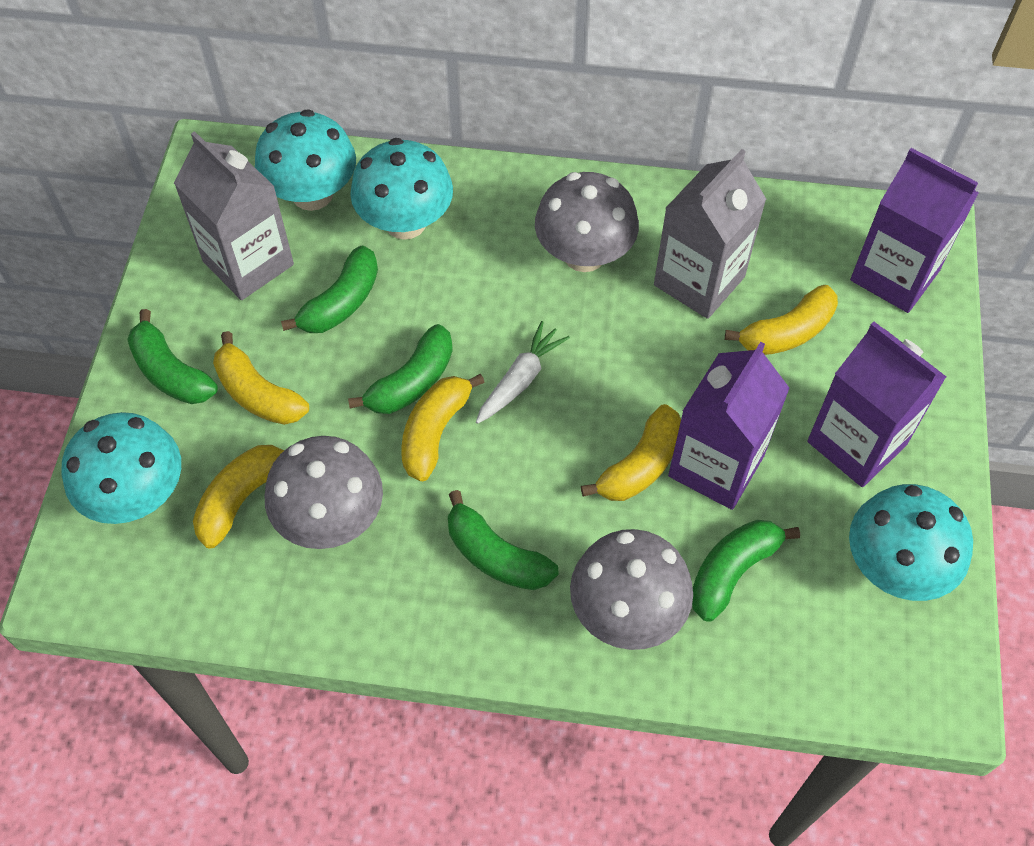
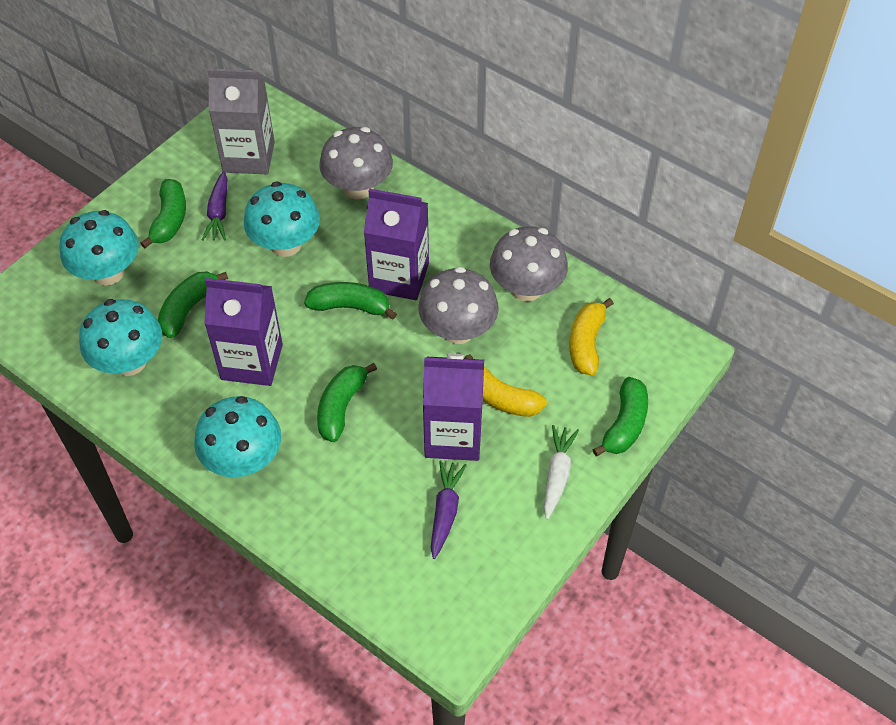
grey carton: 2 -> 1
purple carrot: 0 -> 2
yellow banana: 5 -> 2

